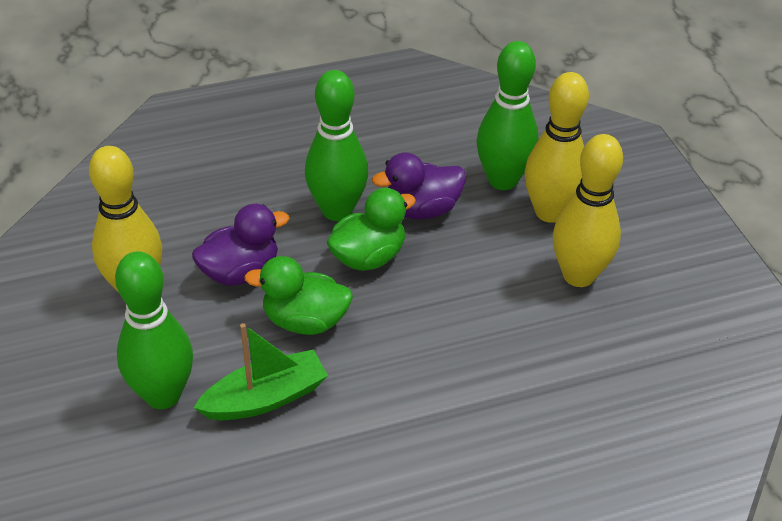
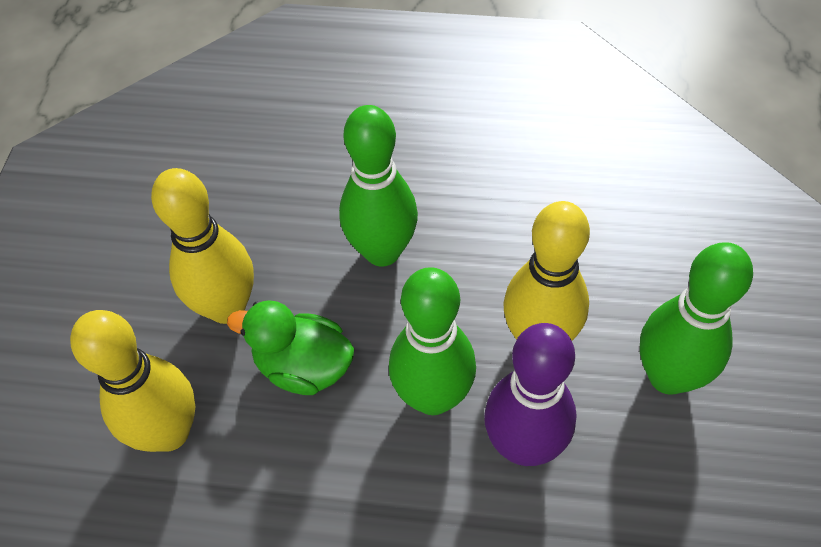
green boat: 1 -> 0
green duck: 2 -> 1
purple bowling pin: 0 -> 1
purple duck: 2 -> 0

